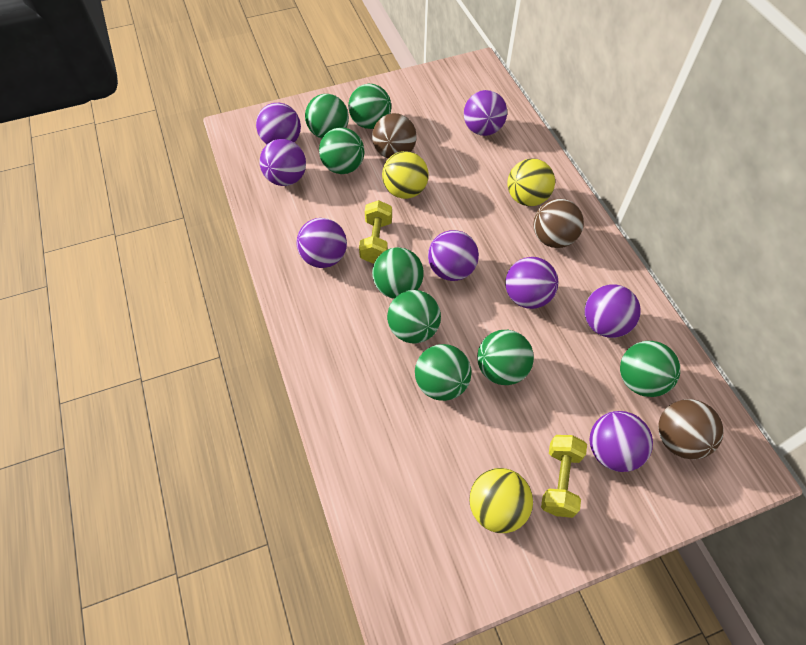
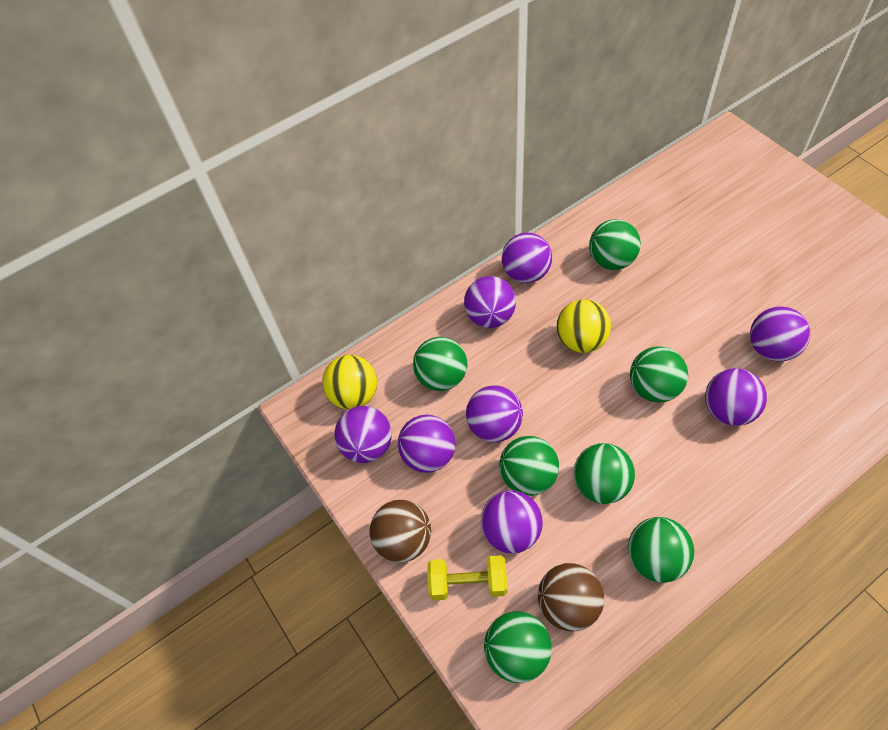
brown ball: 3 -> 2
green ball: 8 -> 7
yellow ball: 3 -> 2
yellow dumbbell: 2 -> 1

